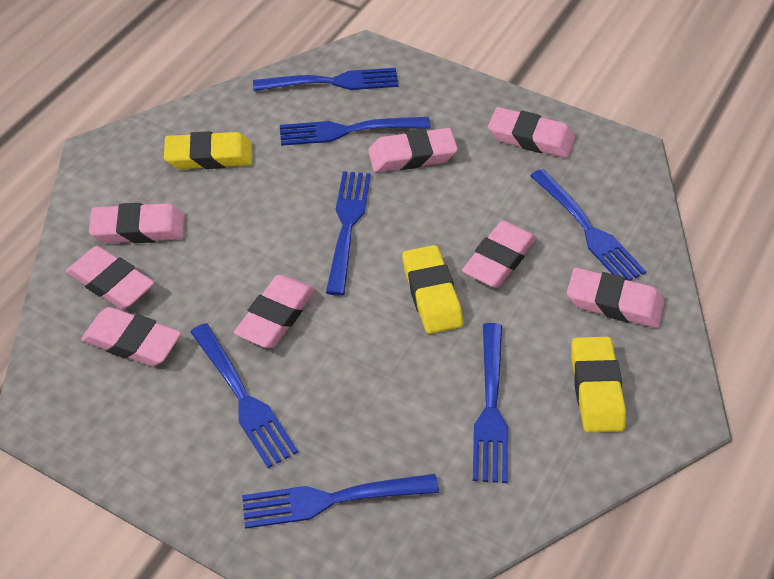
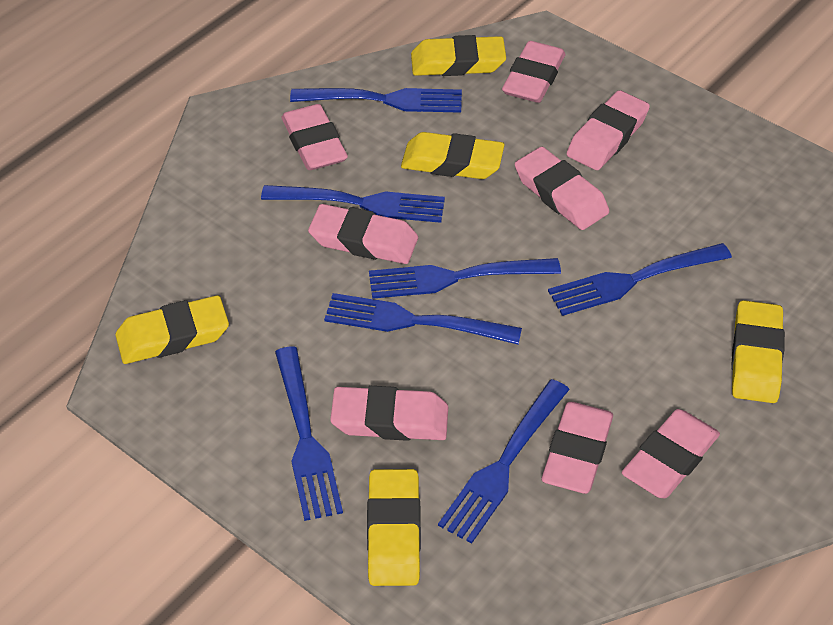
yellow eraser: 3 -> 5

